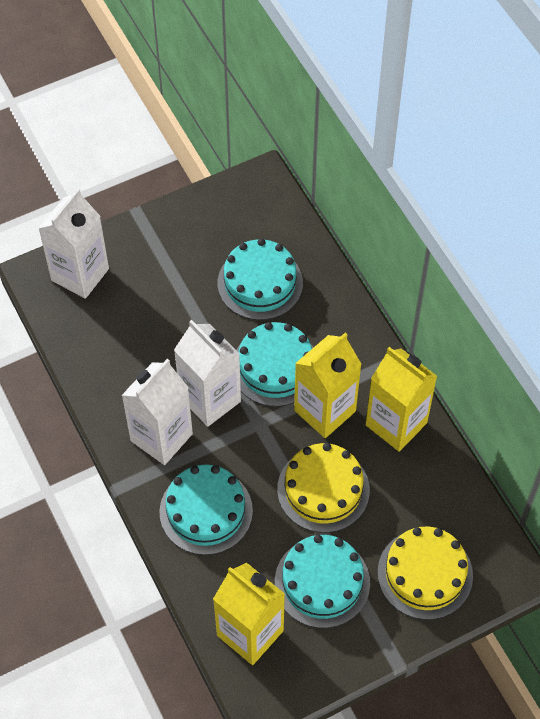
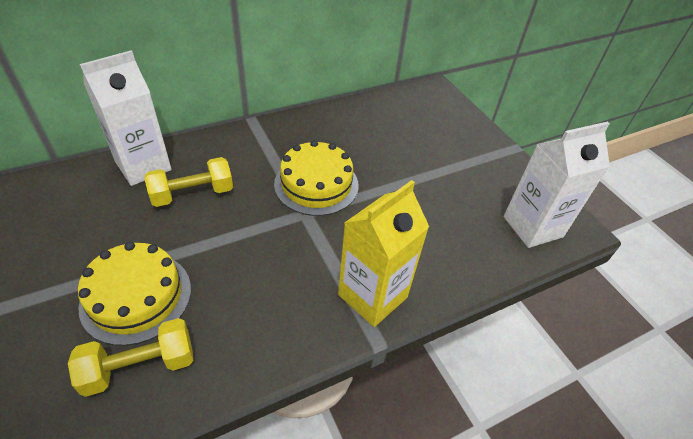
turquoise cake: 4 -> 0
white carton: 3 -> 2
yellow carton: 3 -> 1
yellow dumbbell: 0 -> 2

